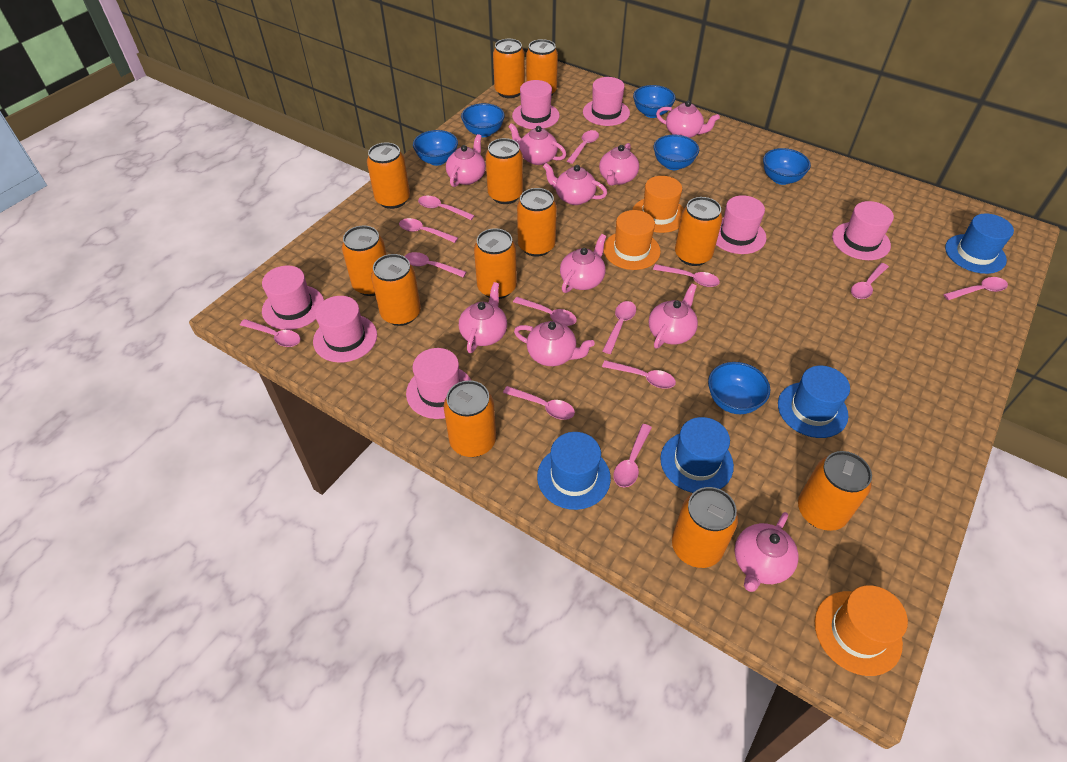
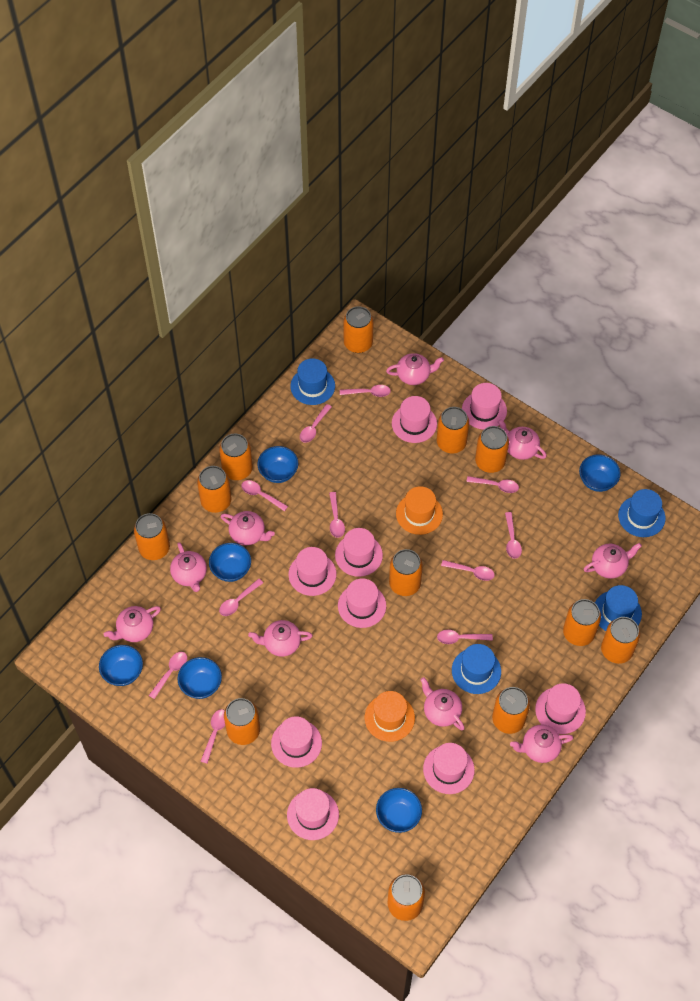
orange hat: 3 -> 2
pink hat: 7 -> 9
pink spoon: 13 -> 11
pink teapot: 10 -> 9

